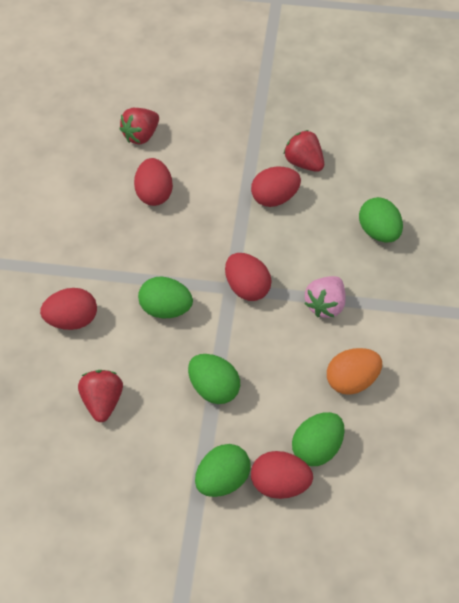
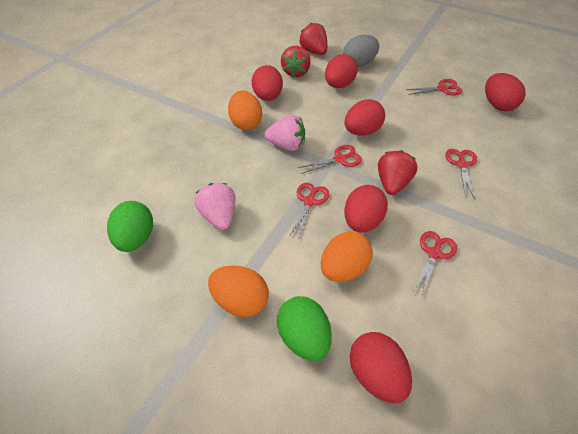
green egg: 5 -> 2
grey egg: 0 -> 1
orange egg: 1 -> 3
pink strawberry: 1 -> 2
red egg: 5 -> 6
red scissors: 0 -> 5

